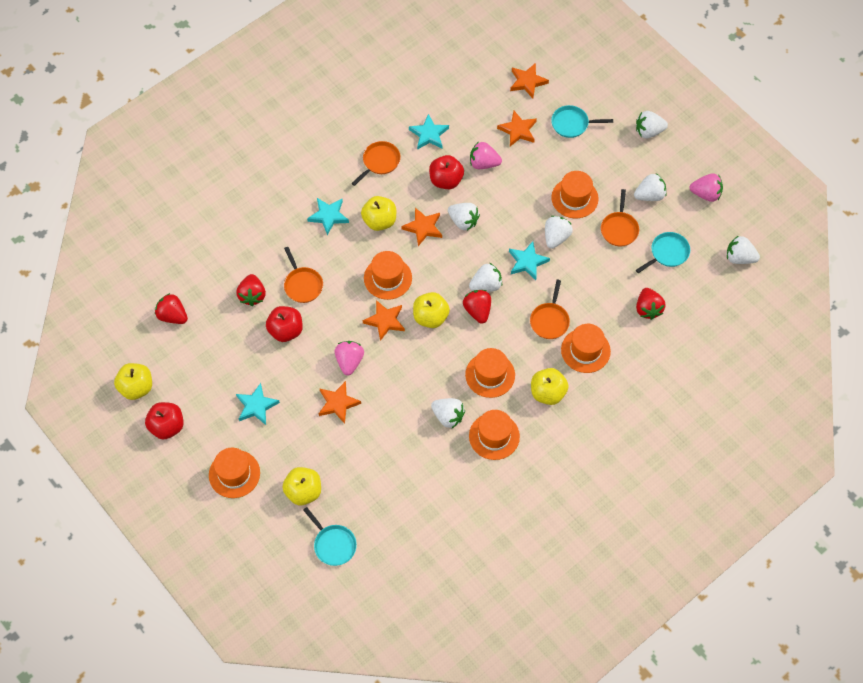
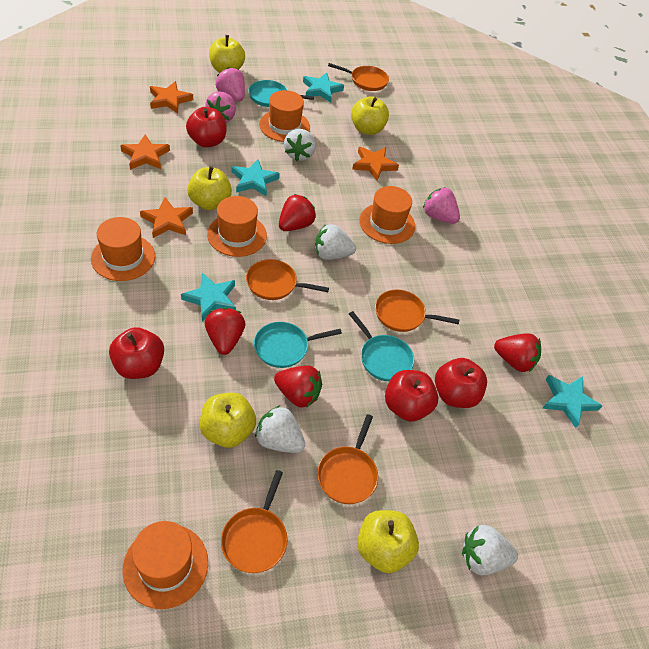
orange hat: 6 -> 5
orange pan: 4 -> 5
orange star: 5 -> 4
red apple: 3 -> 4
white strawberry: 7 -> 4

